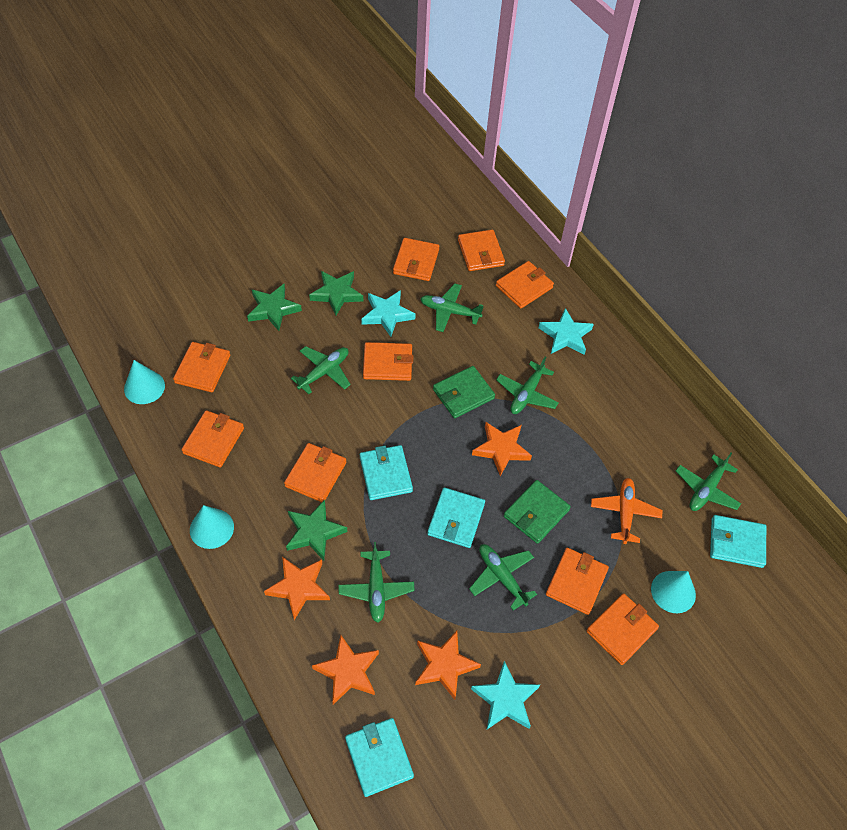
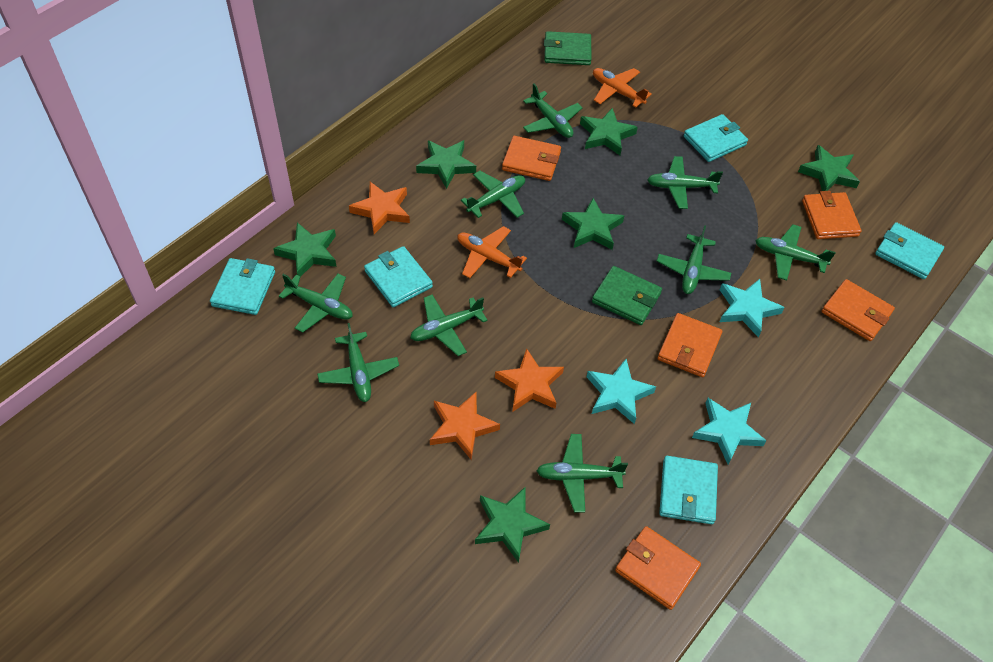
green plane: 6 -> 9
green star: 3 -> 6
orange plane: 1 -> 2
orange star: 4 -> 3
orange wallet: 9 -> 5
turquoise cone: 3 -> 0
turquoise wallet: 4 -> 5

